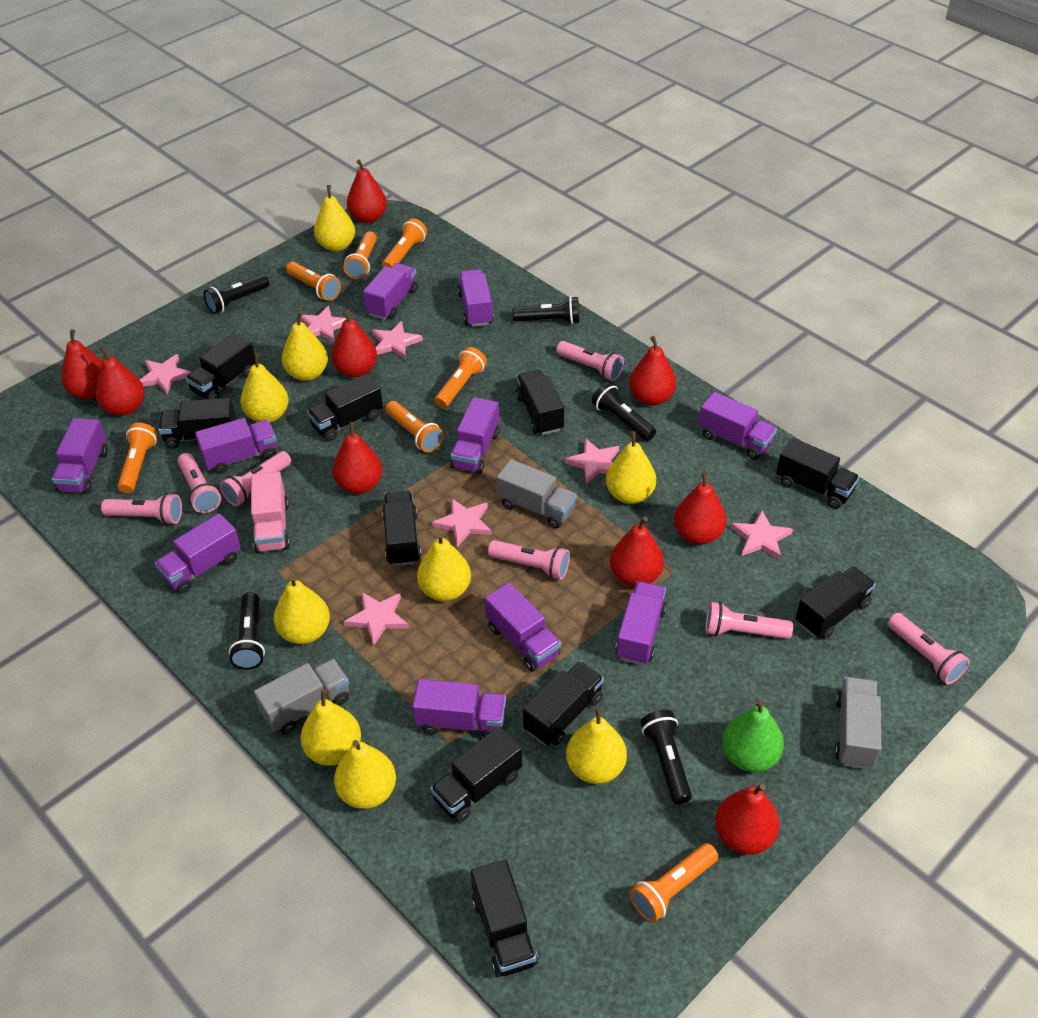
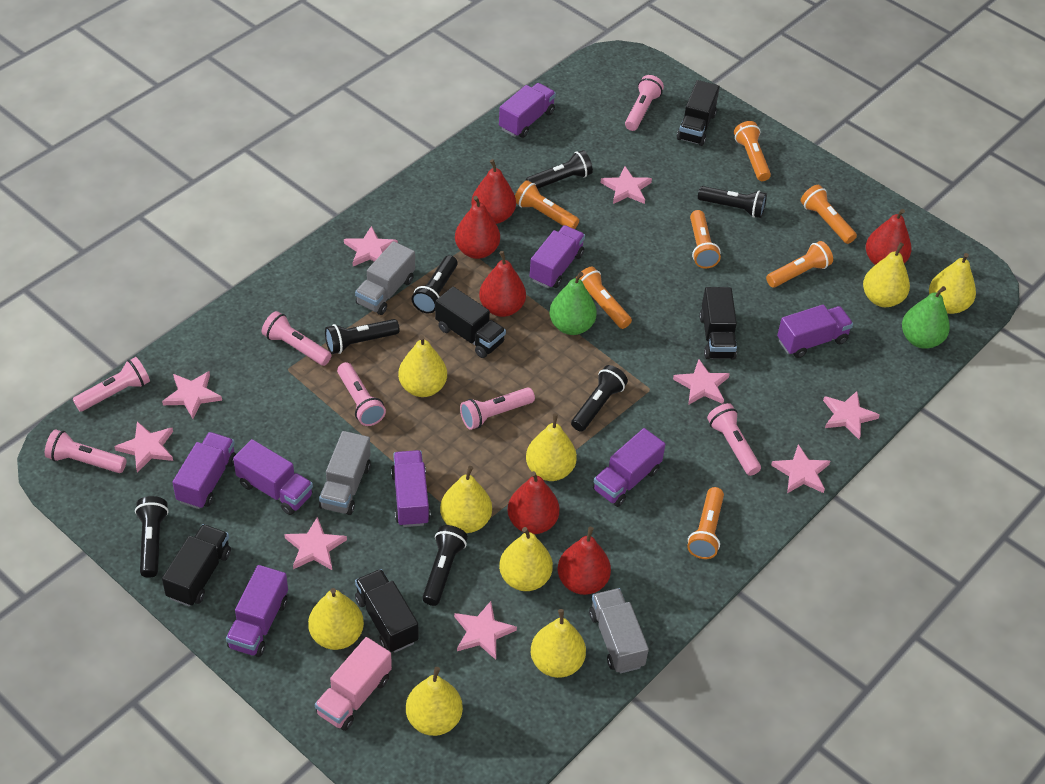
black flashlight: 5 -> 7
black truck: 10 -> 5
green pear: 1 -> 2
pink star: 7 -> 9
purple truck: 10 -> 8
red pear: 9 -> 6

